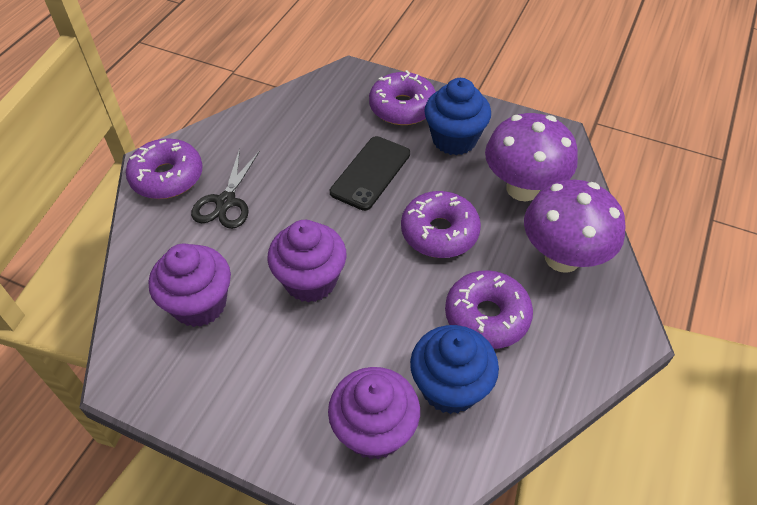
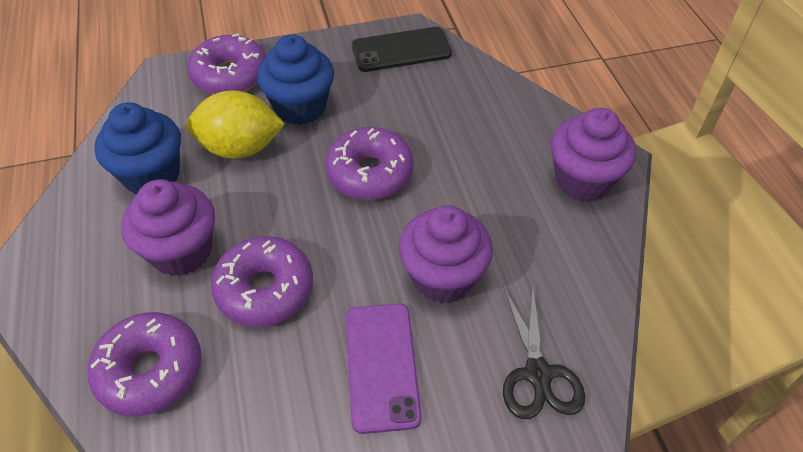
purple mushroom: 2 -> 0
purple phone: 0 -> 1
yellow lemon: 0 -> 1

